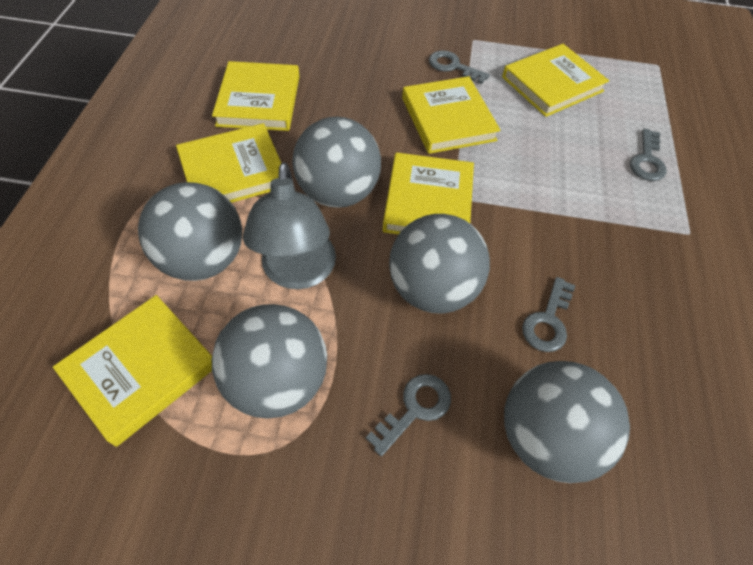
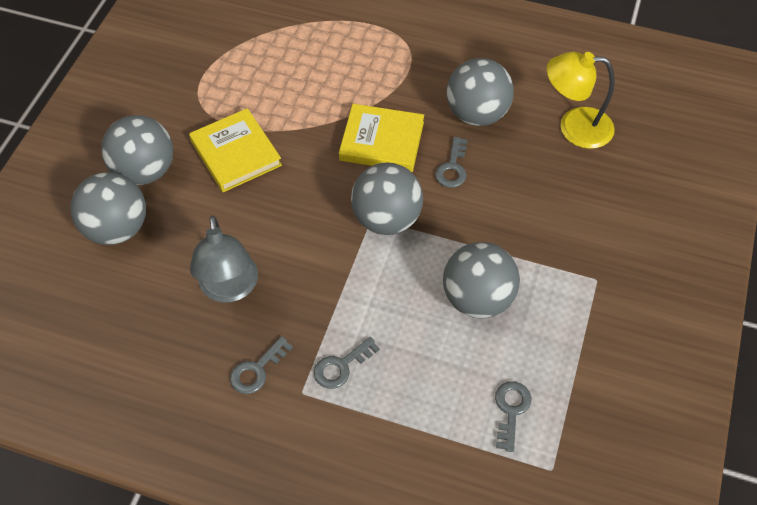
yellow book: 6 -> 2
yellow lamp: 0 -> 1

